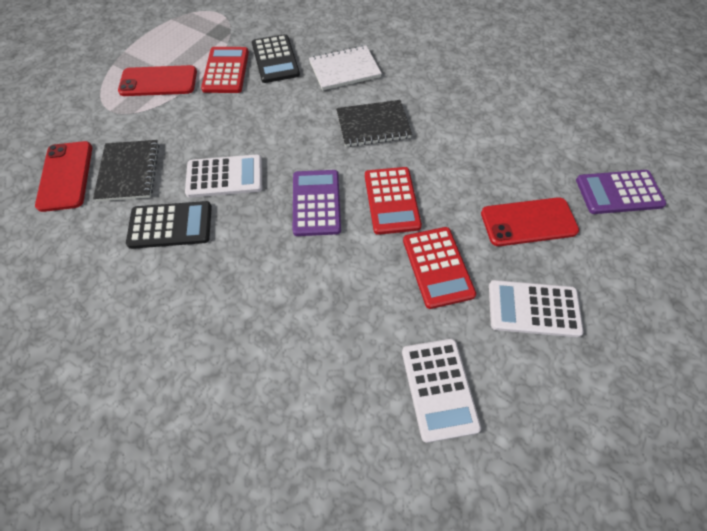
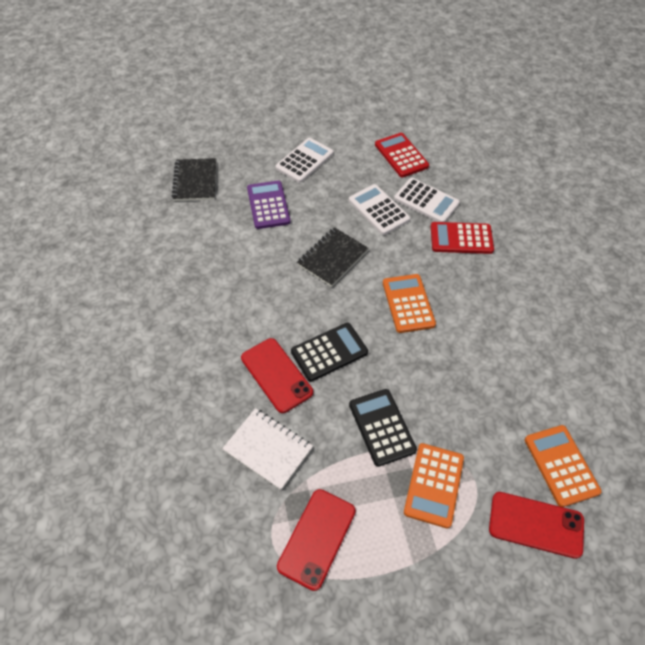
orange calculator: 0 -> 3
purple calculator: 2 -> 1
red calculator: 3 -> 2

